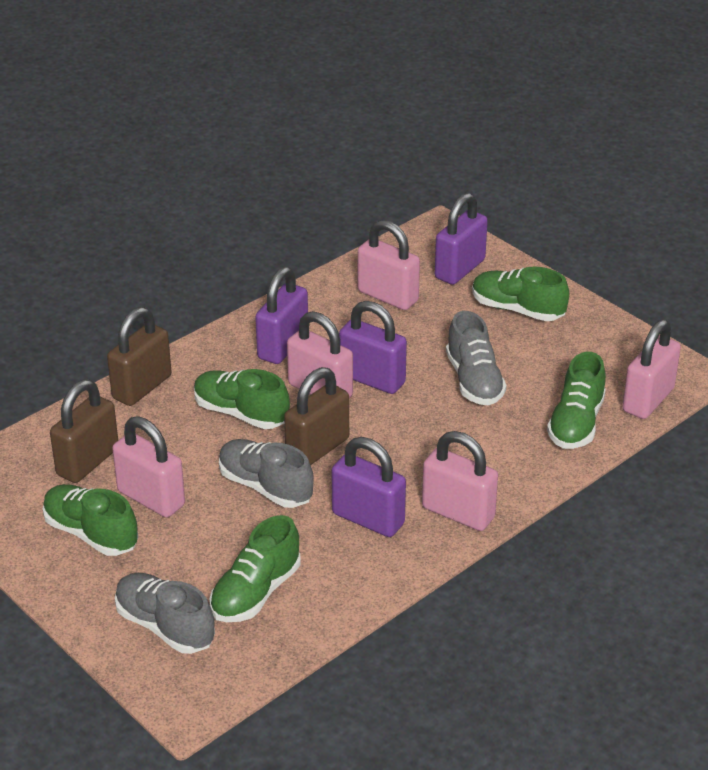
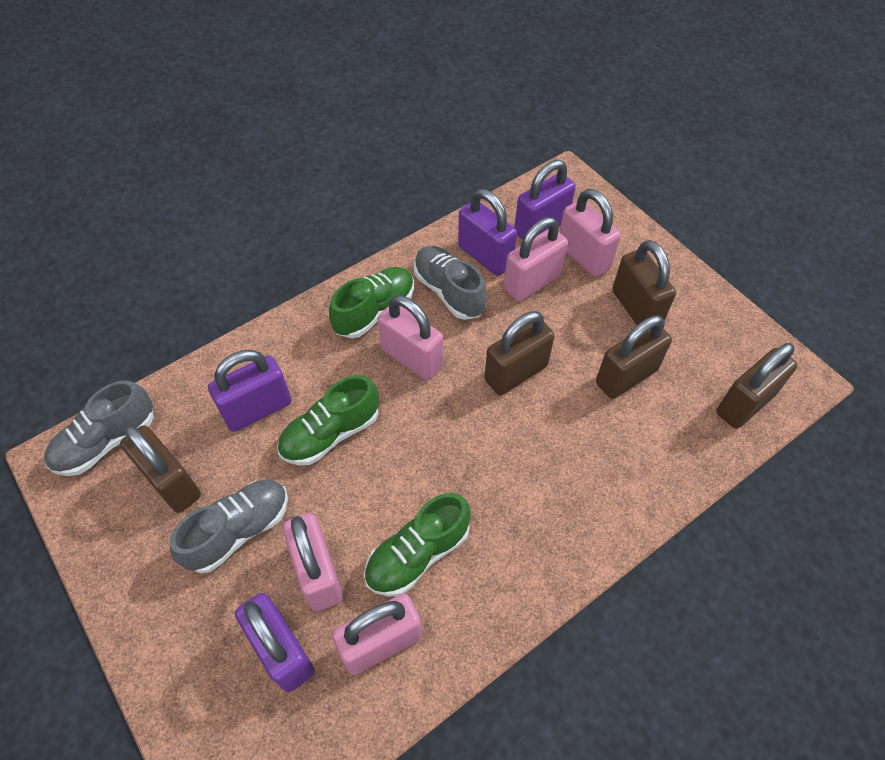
brown padlock: 3 -> 5
green shoe: 5 -> 3

